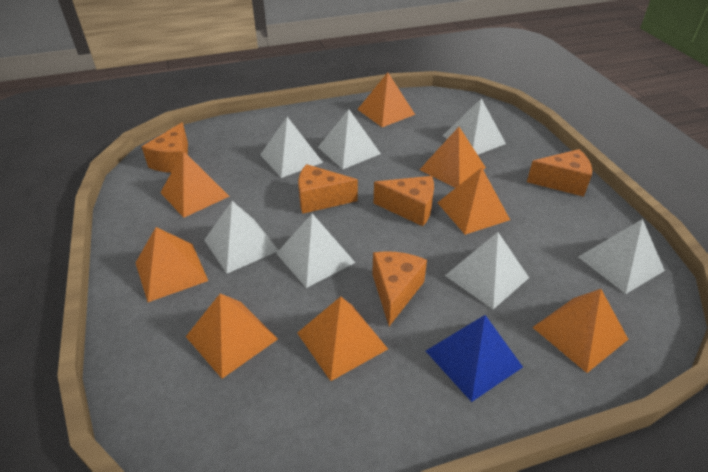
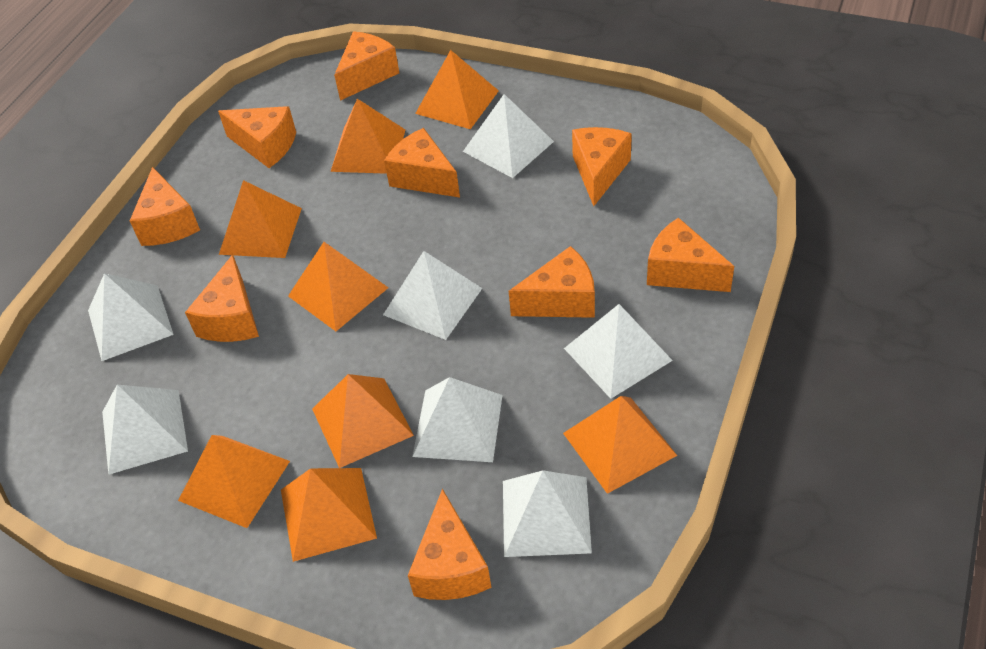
blue pyramid: 1 -> 0
orange cheese: 5 -> 9

